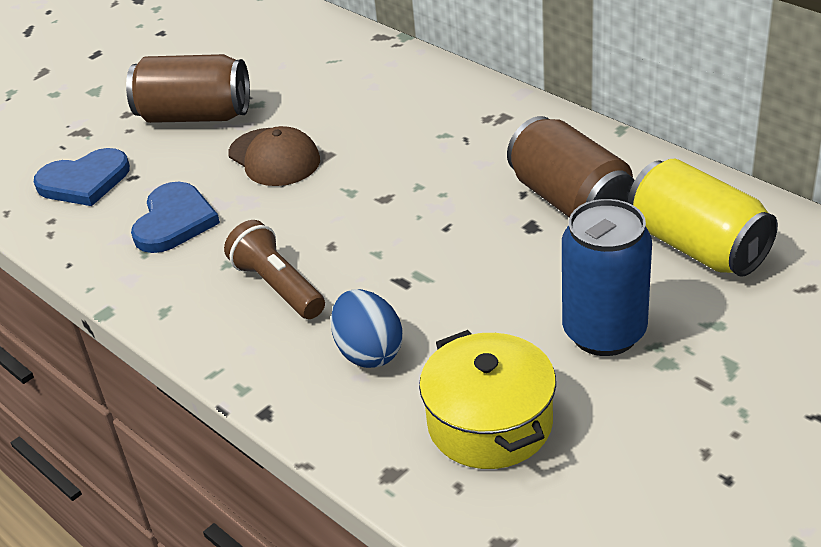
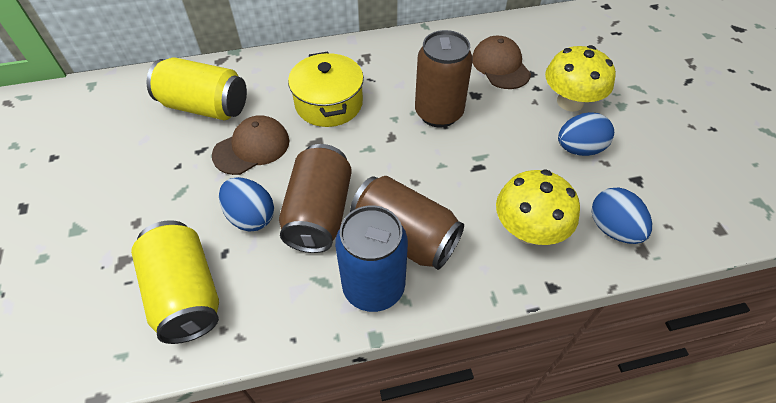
blue egg: 1 -> 3
blue heart: 2 -> 0
brown can: 2 -> 3
brown cap: 1 -> 2
brown flashlight: 1 -> 0
yellow can: 1 -> 2
yellow mushroom: 0 -> 2

